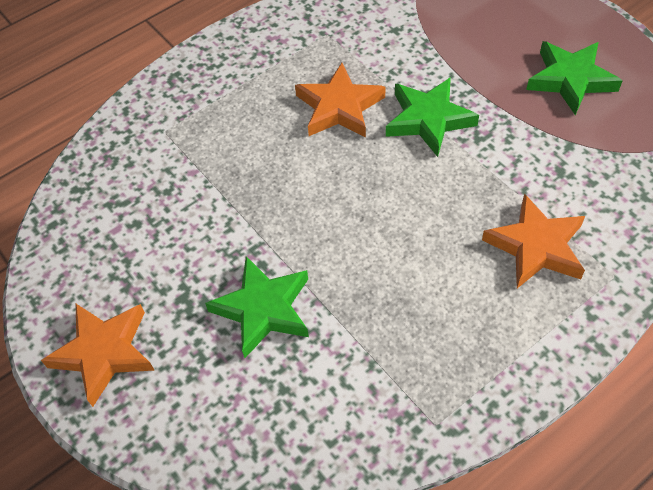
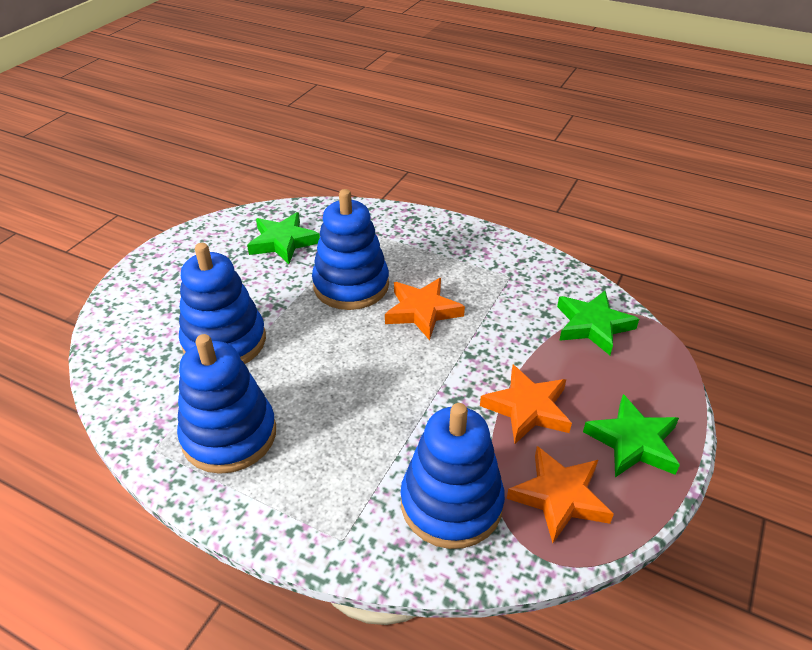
blue stacking toy: 0 -> 4

